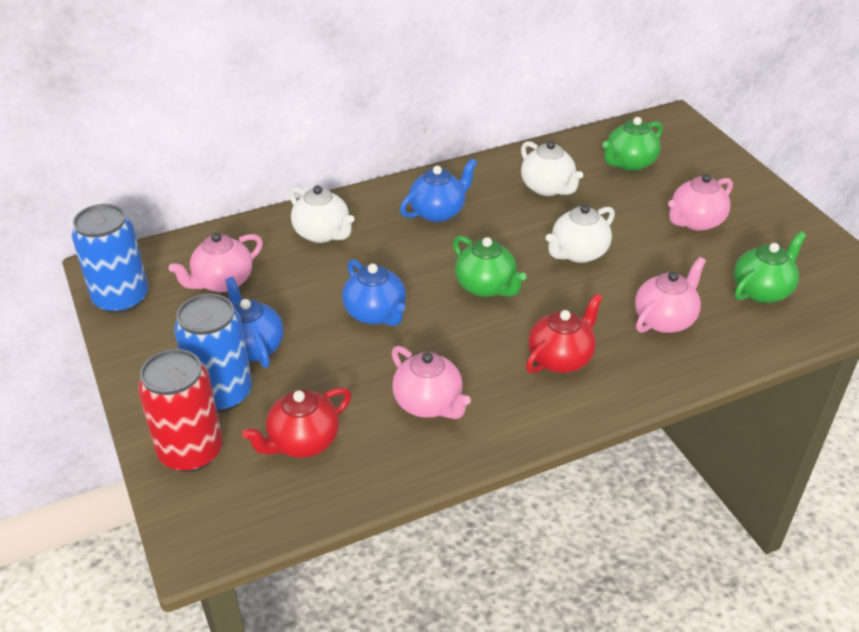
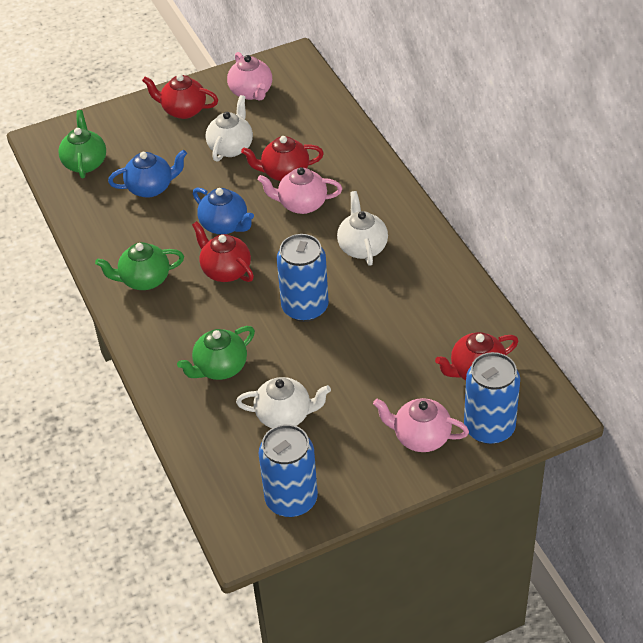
blue can: 2 -> 3
blue teapot: 3 -> 2
pink teapot: 4 -> 3
red can: 1 -> 0
red teapot: 2 -> 4

